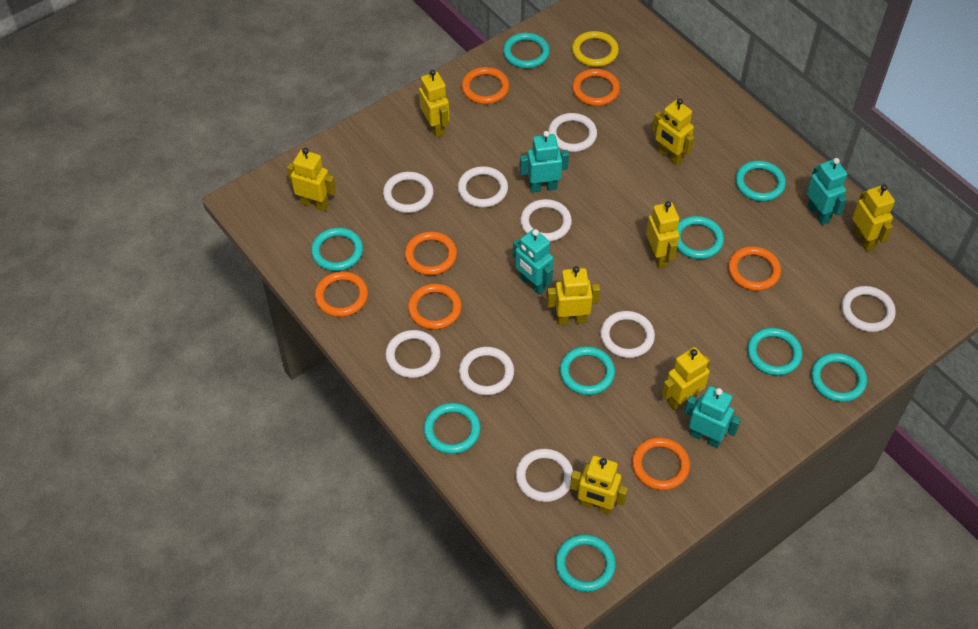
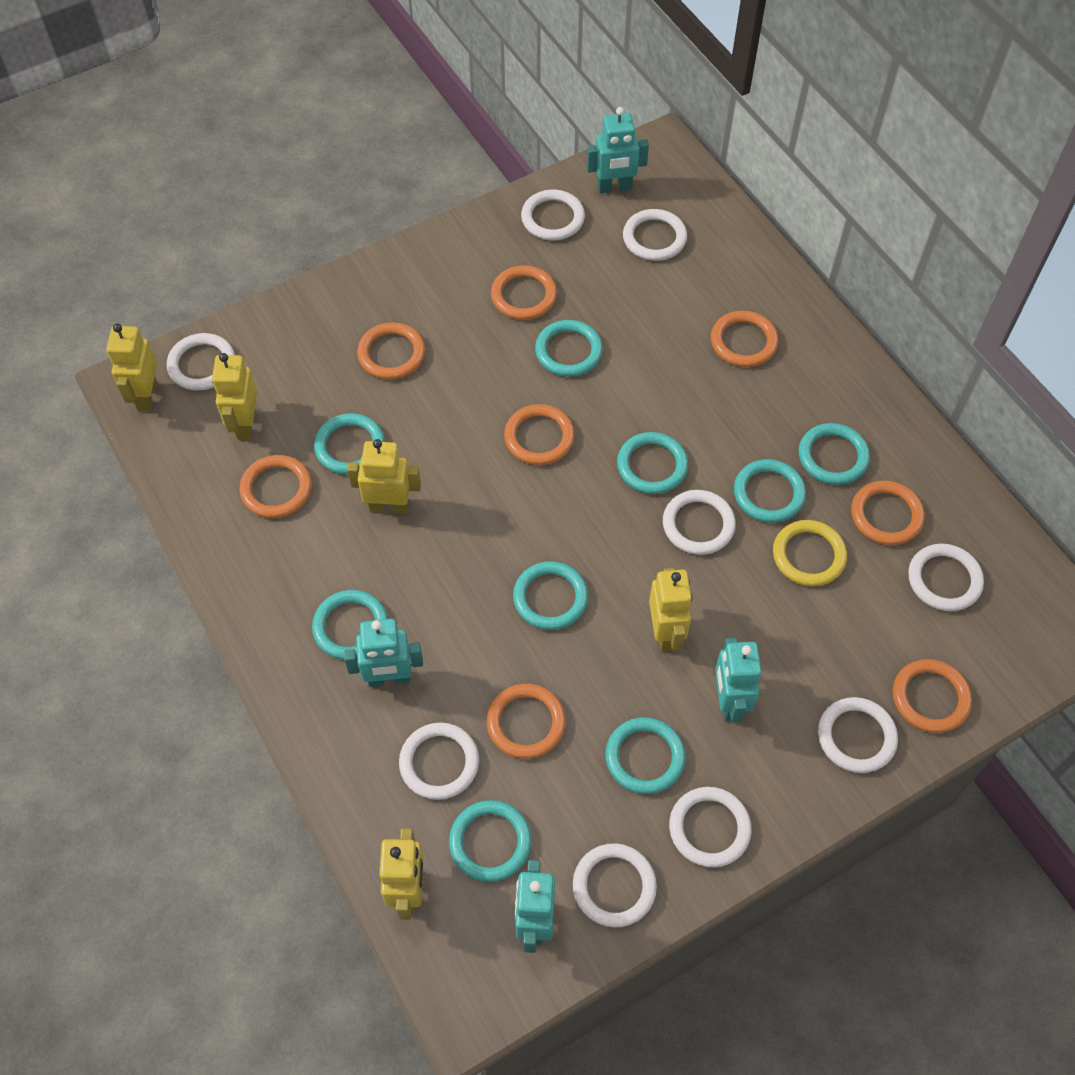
orange ring: 7 -> 8
yellow robot: 8 -> 5

